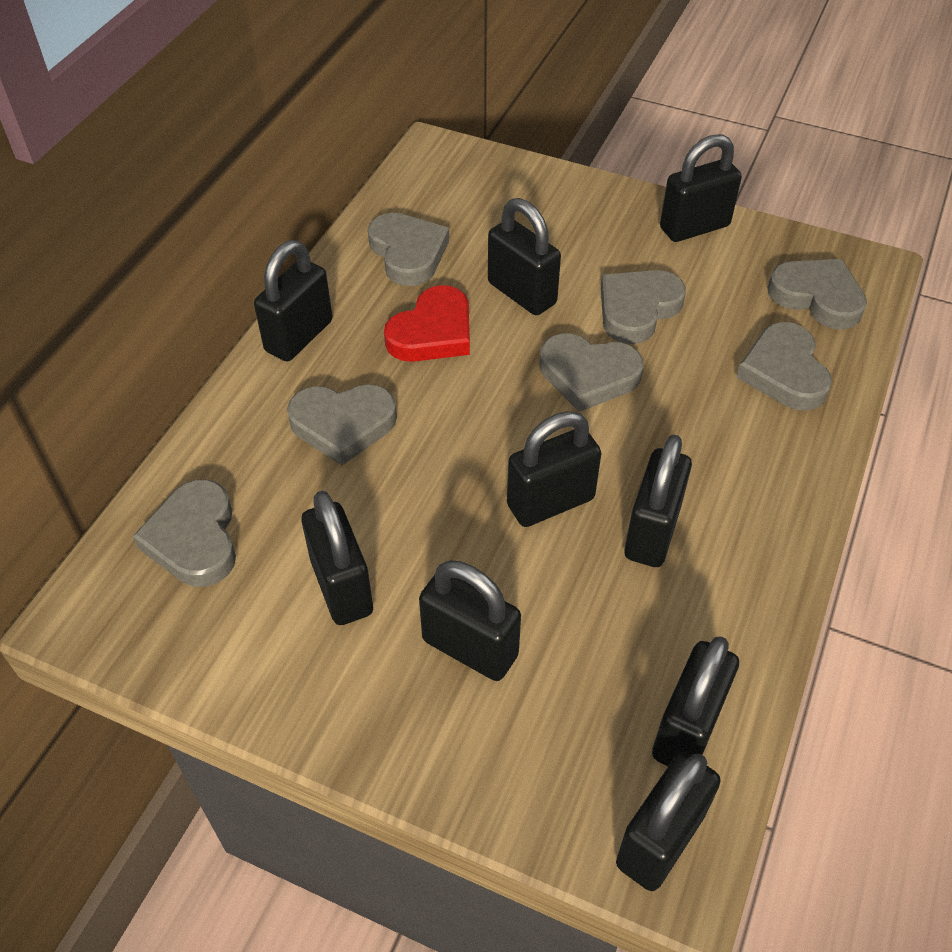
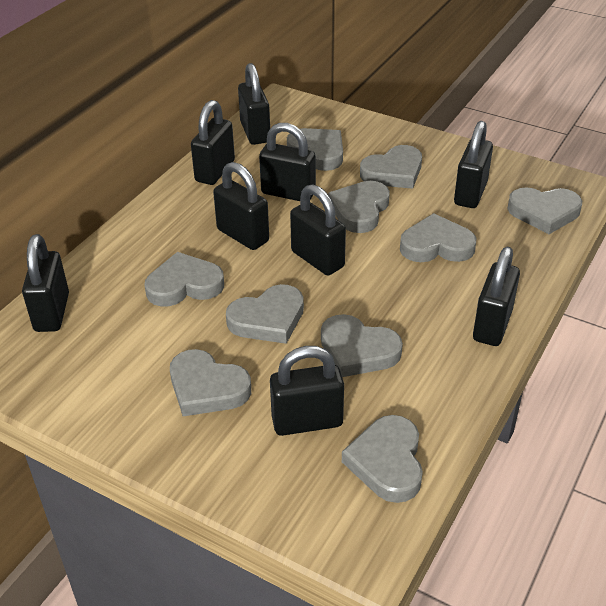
grey heart: 7 -> 10
red heart: 1 -> 0

